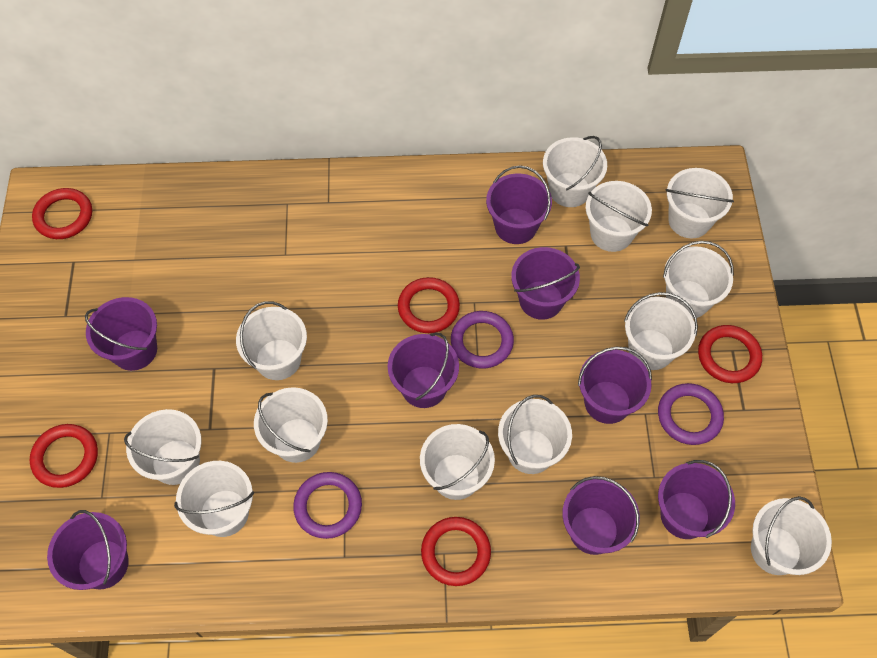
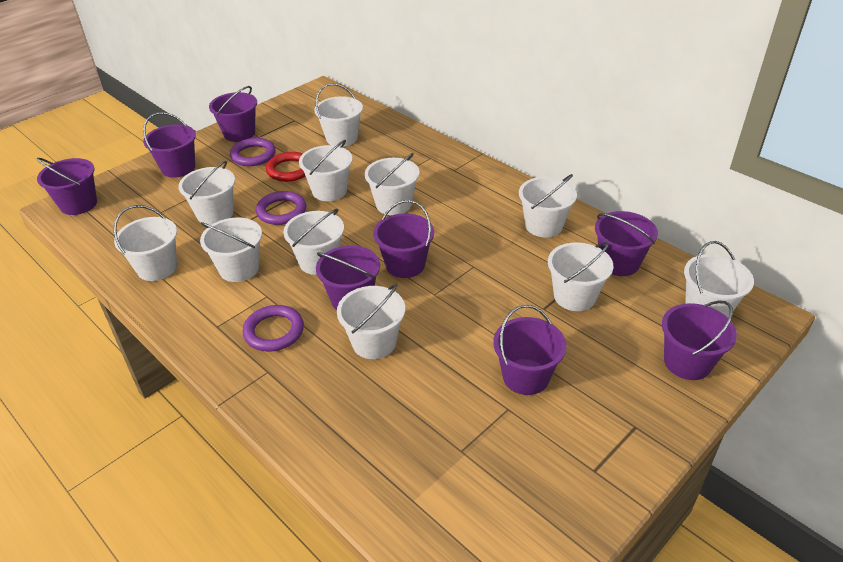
red ring: 5 -> 1
white bucket: 12 -> 11

